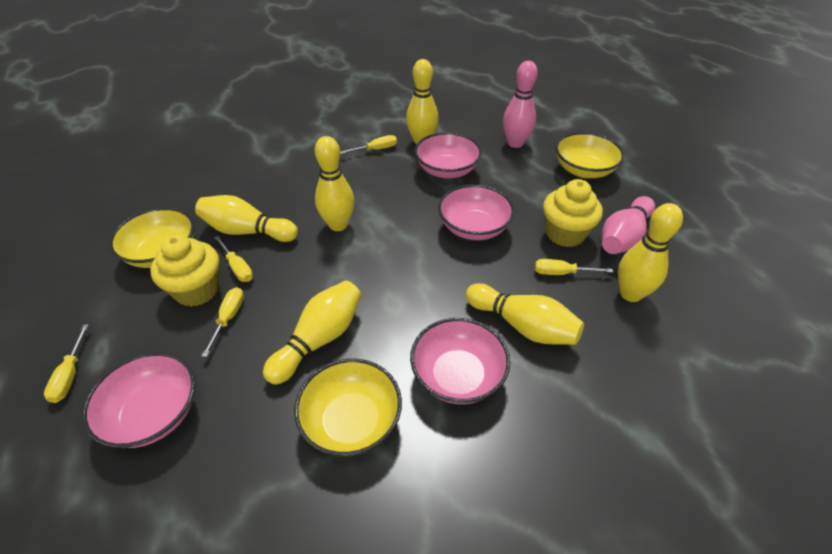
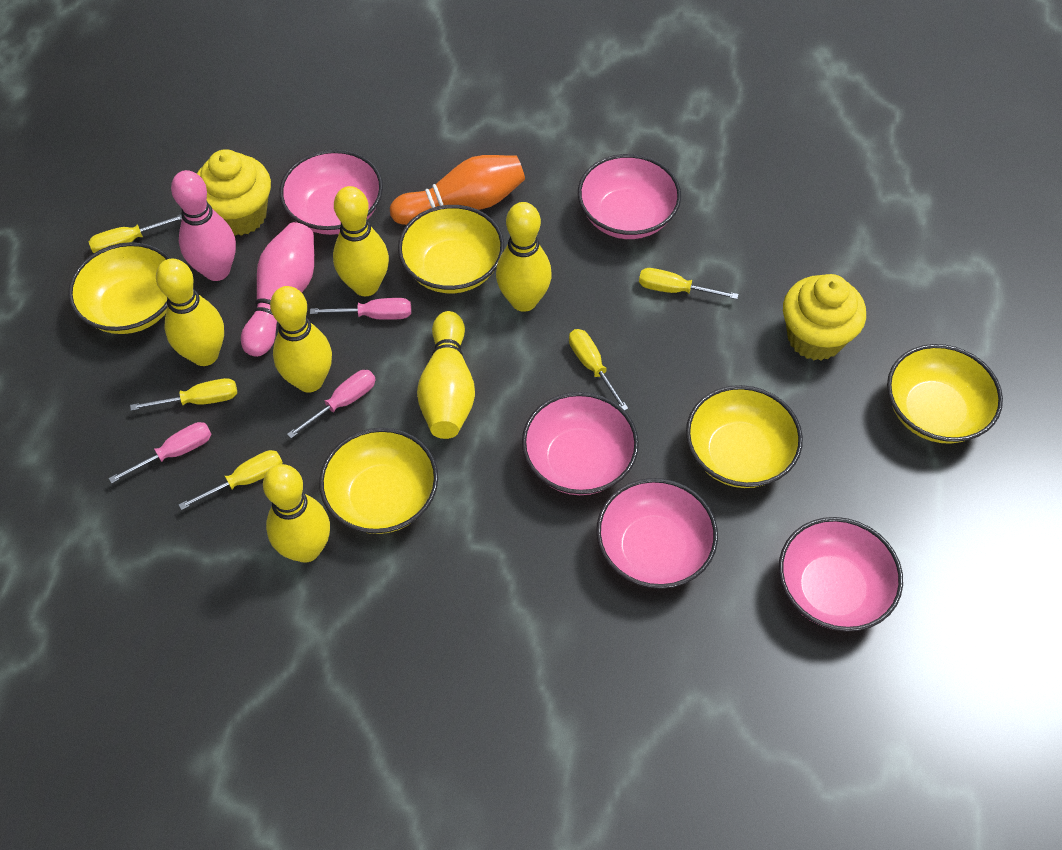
orange bowling pin: 0 -> 1
pink bowl: 4 -> 5
pink screwdriver: 0 -> 3
yellow bowl: 3 -> 5

